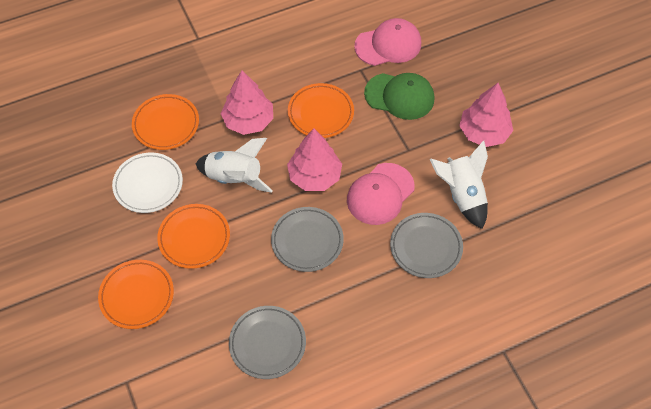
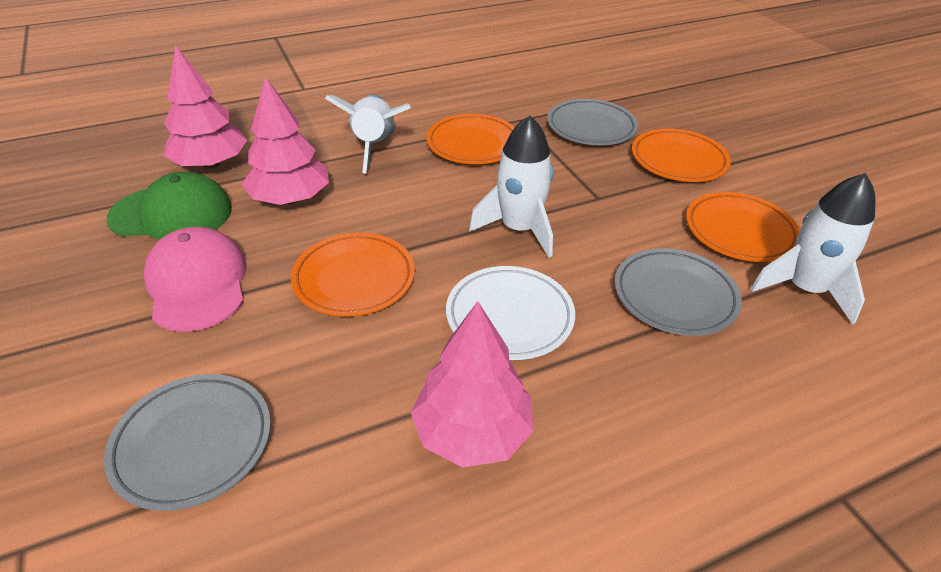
pink cap: 2 -> 1
white rocket: 2 -> 3

